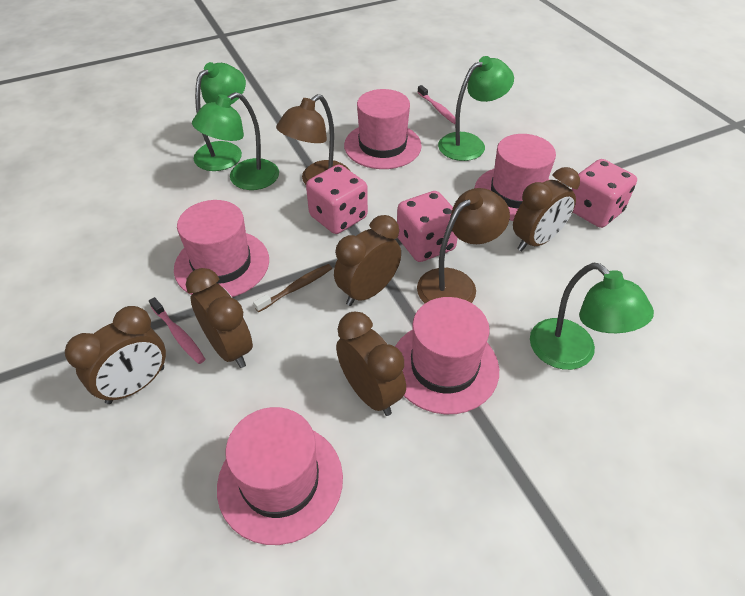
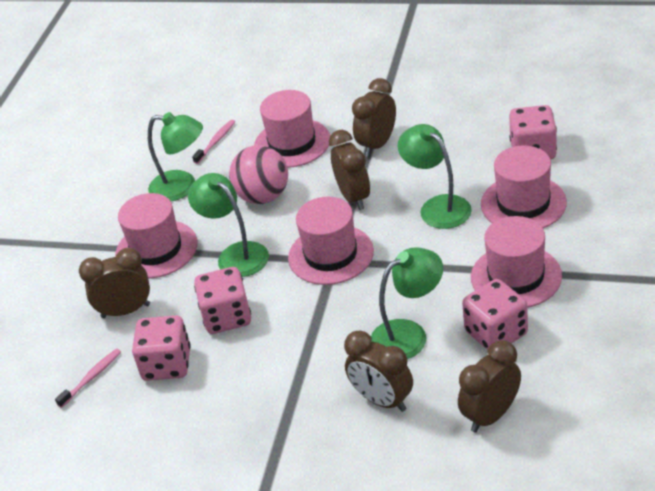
brown lamp: 2 -> 0
brown toothbrush: 1 -> 0
pink ball: 0 -> 1
pink dice: 3 -> 4

